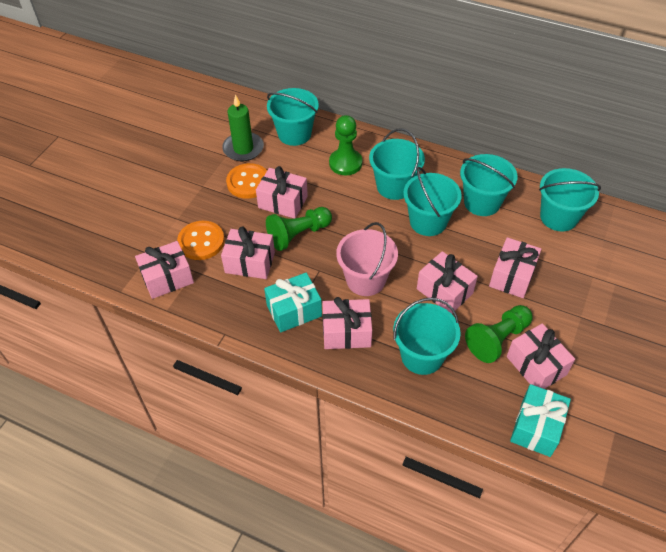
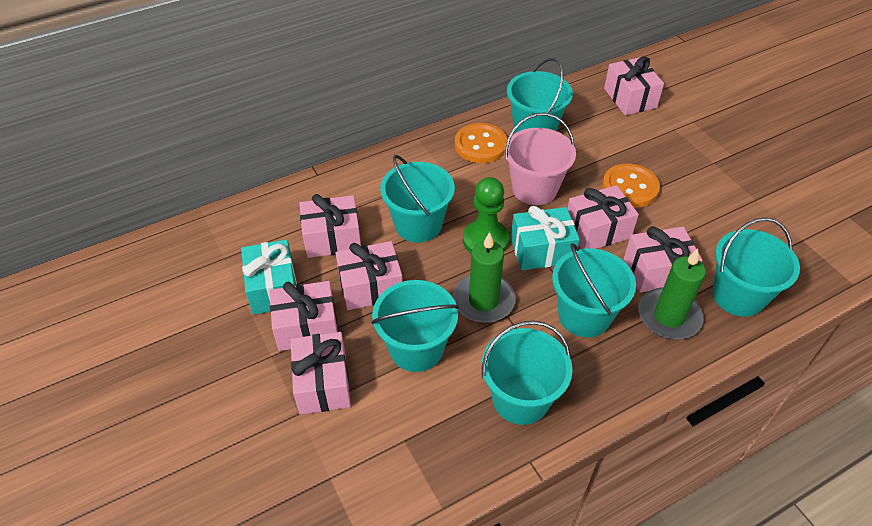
green candle: 1 -> 2
green pawn: 3 -> 1

